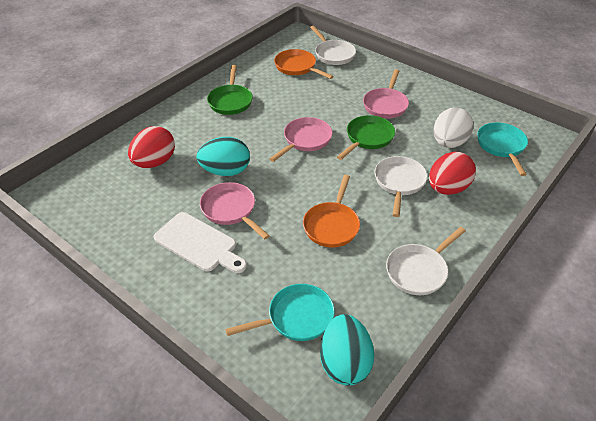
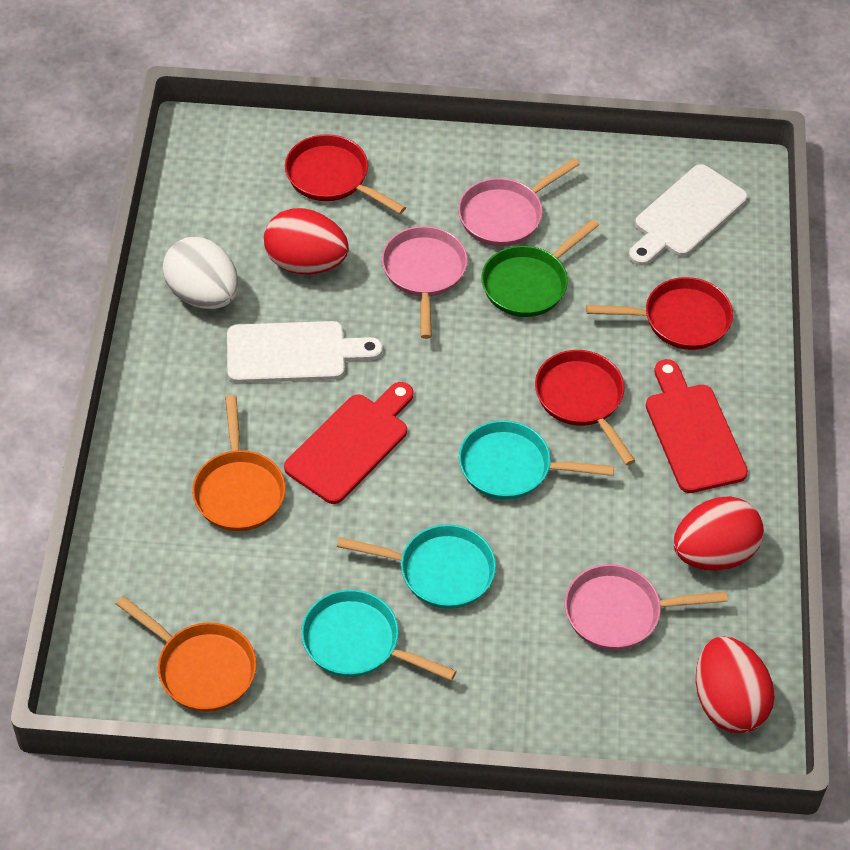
green pan: 2 -> 1
red cutting board: 0 -> 2
red egg: 2 -> 3
red pan: 0 -> 3
turquoise egg: 2 -> 0
turquoise pan: 2 -> 3
white cutting board: 1 -> 2
white pan: 3 -> 0

